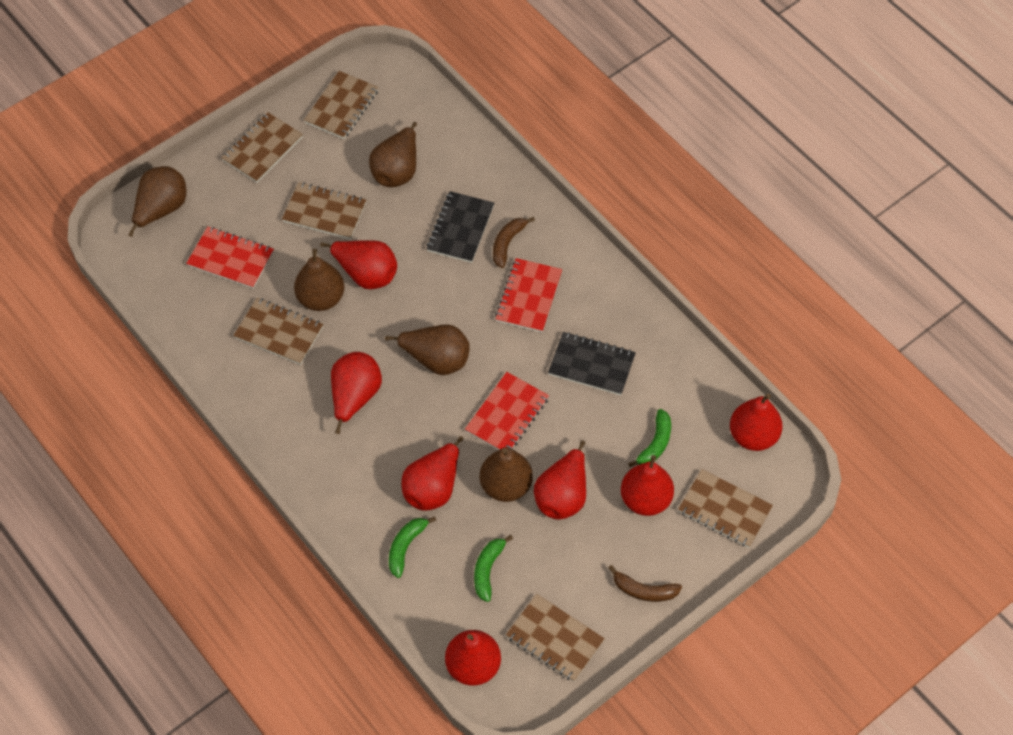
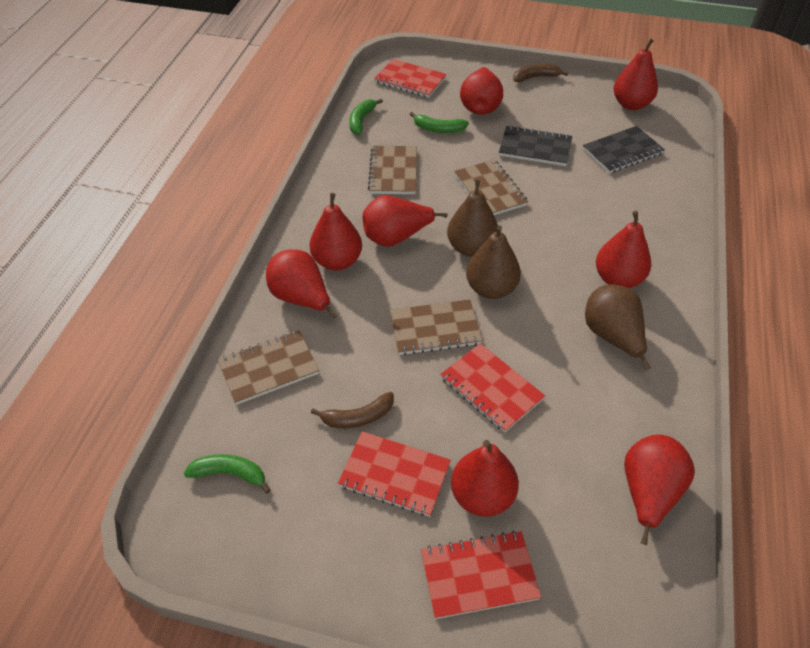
brown notebook: 6 -> 4
brown pear: 5 -> 3
red notebook: 3 -> 4
red pear: 7 -> 8

